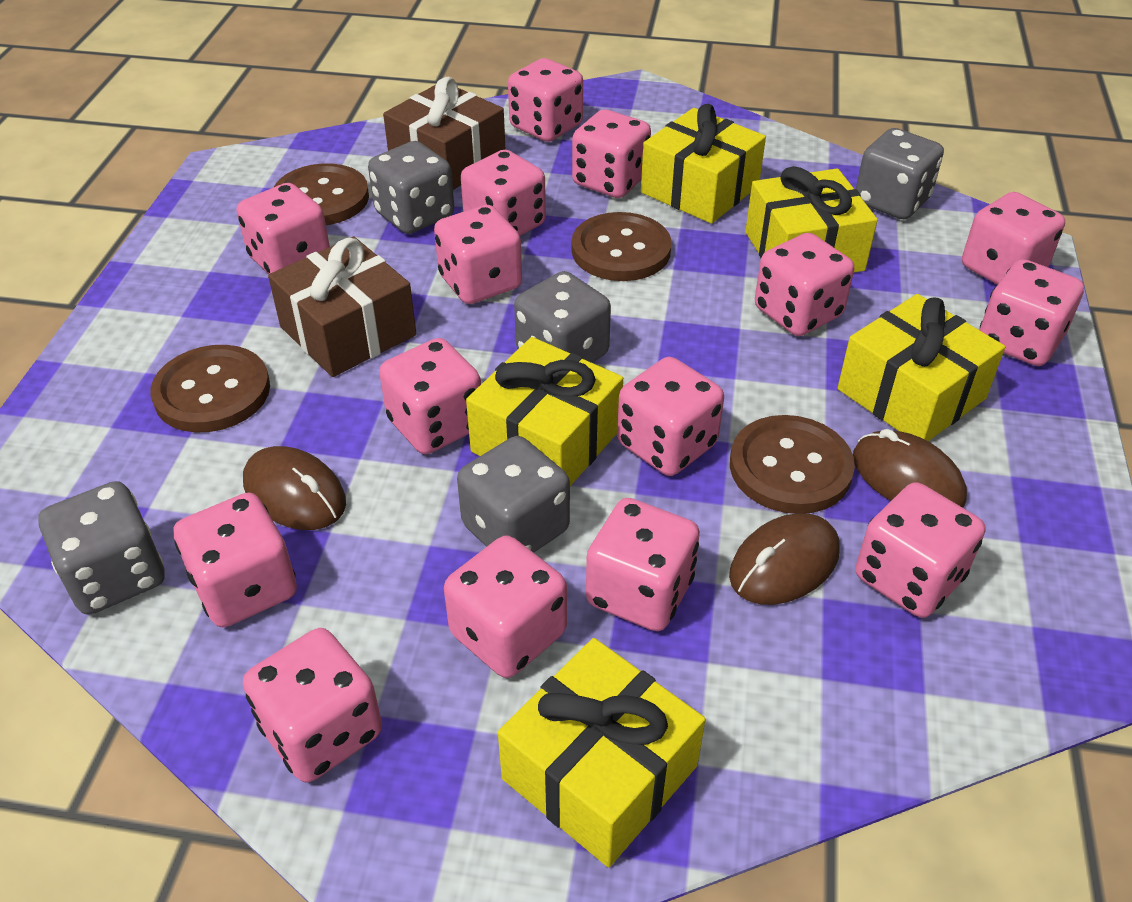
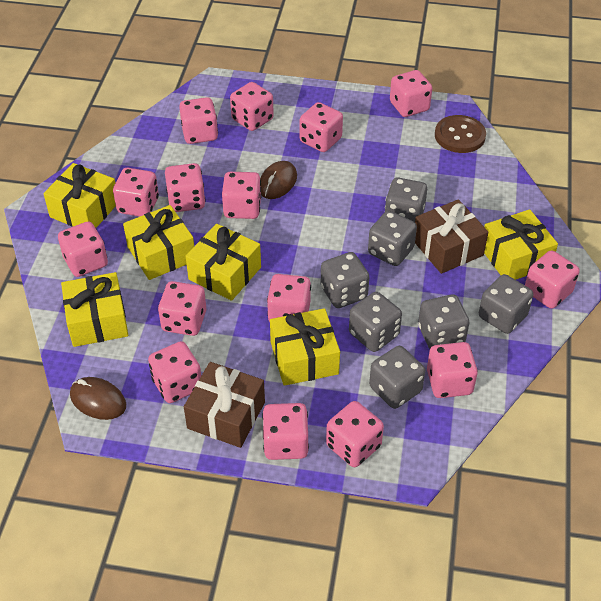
brown button: 4 -> 1
brown mouse: 3 -> 2
grey dice: 5 -> 7
yellow gift: 5 -> 6

